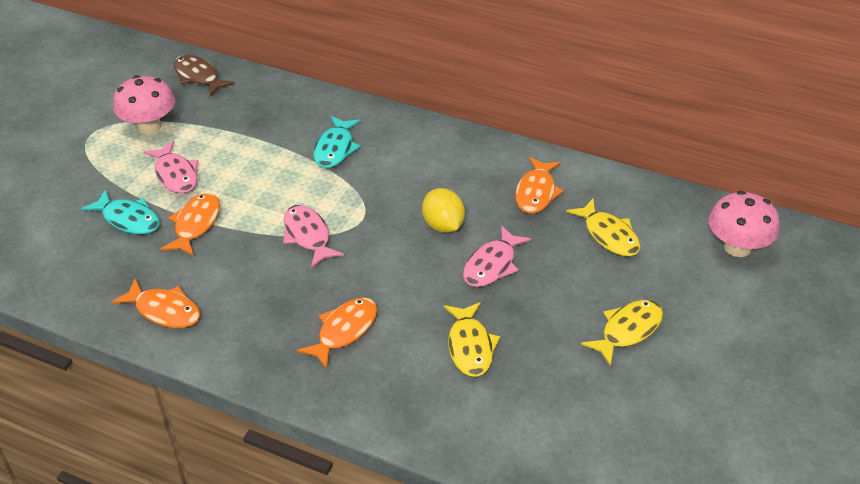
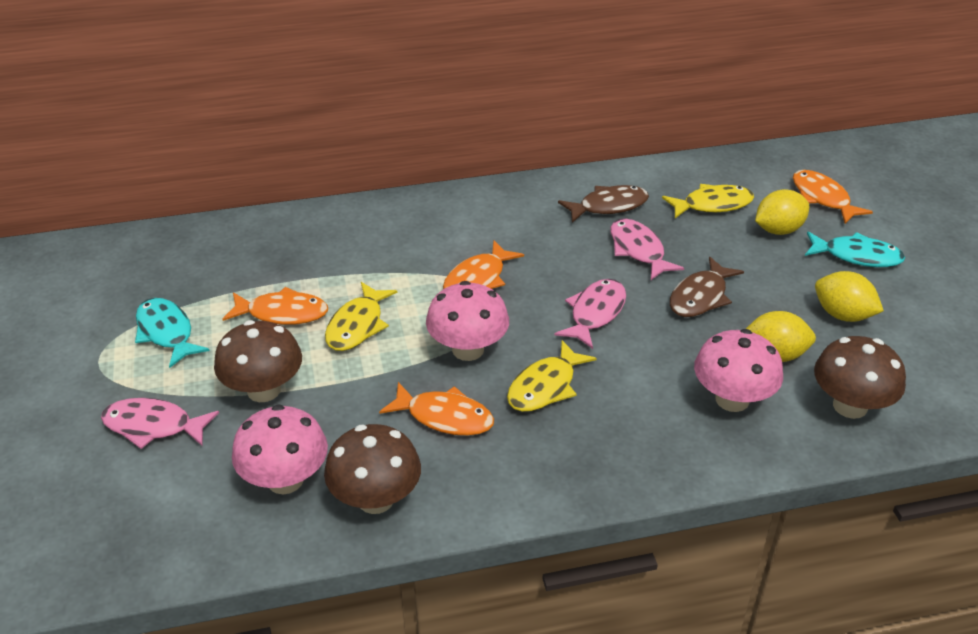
brown fish: 1 -> 2
brown mushroom: 0 -> 3
pink mushroom: 2 -> 3
yellow lemon: 1 -> 3

